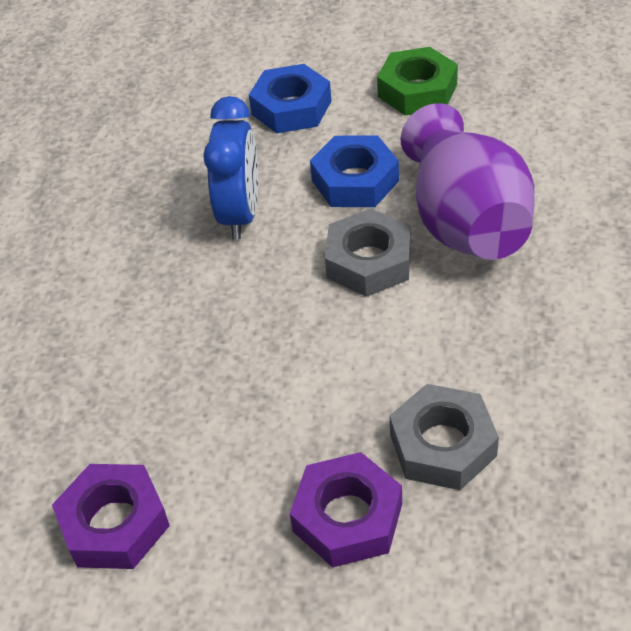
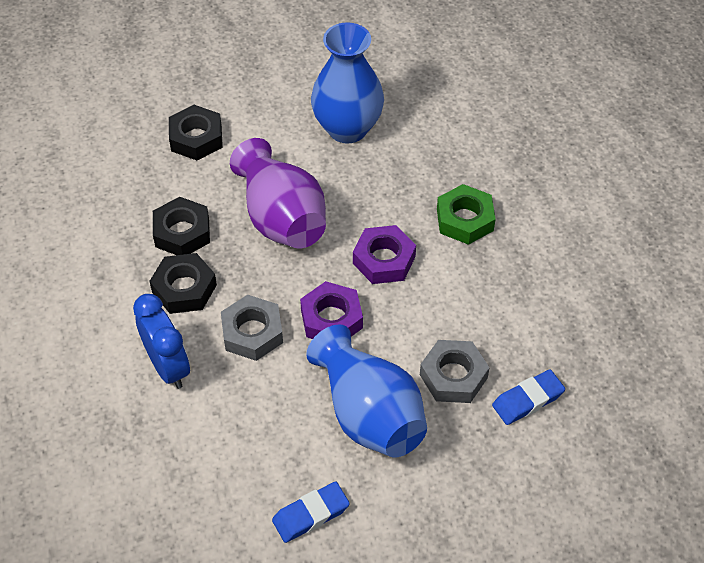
black nut: 0 -> 3
blue eraser: 0 -> 2
blue nut: 2 -> 0
blue vase: 0 -> 2

